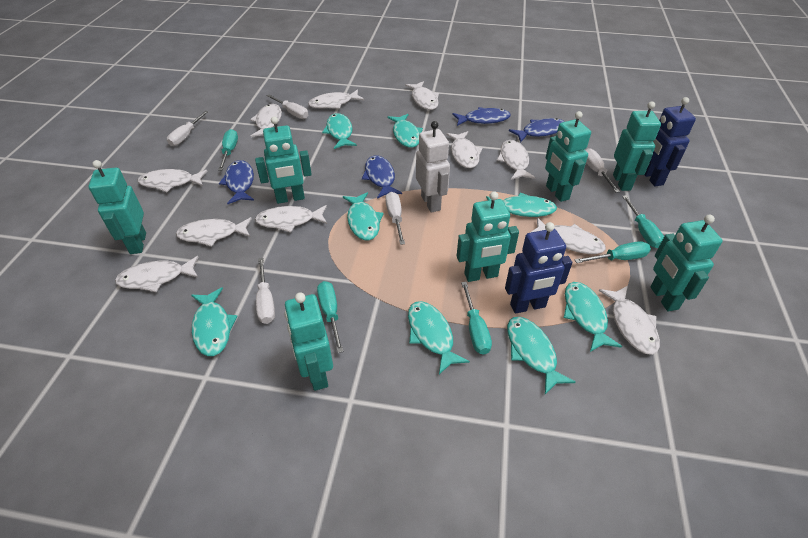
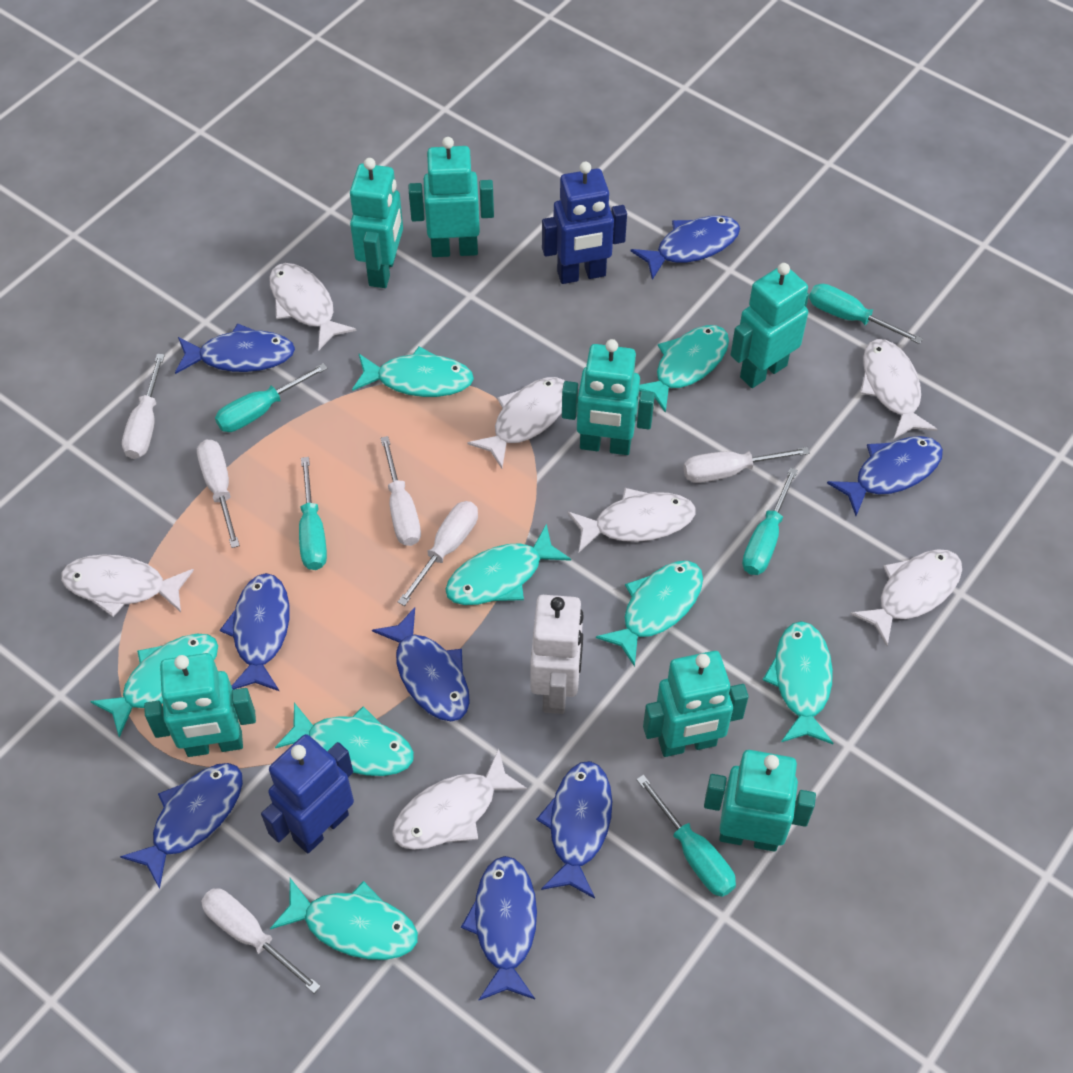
blue fish: 4 -> 8
white fish: 11 -> 7
white screwdriver: 5 -> 6

